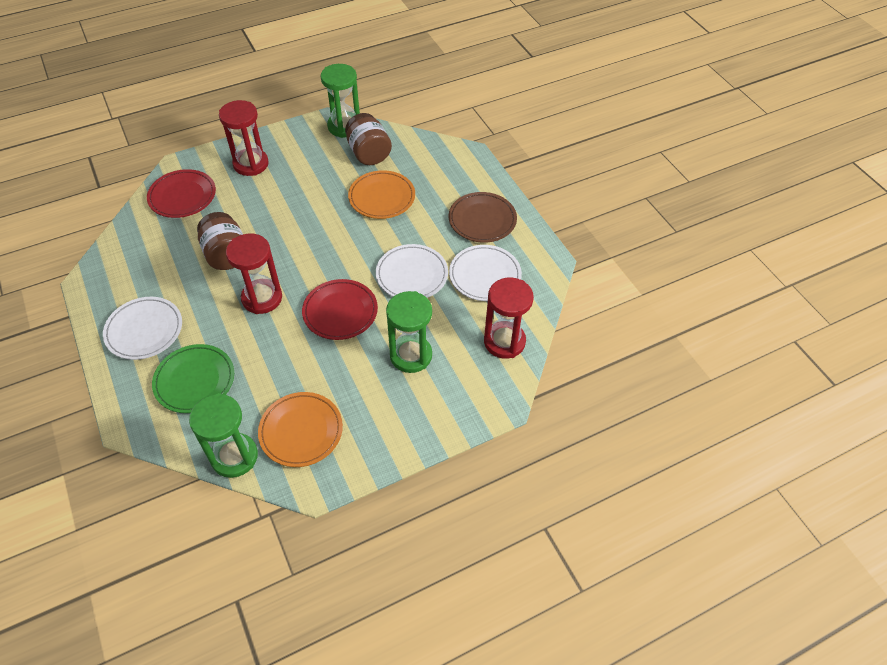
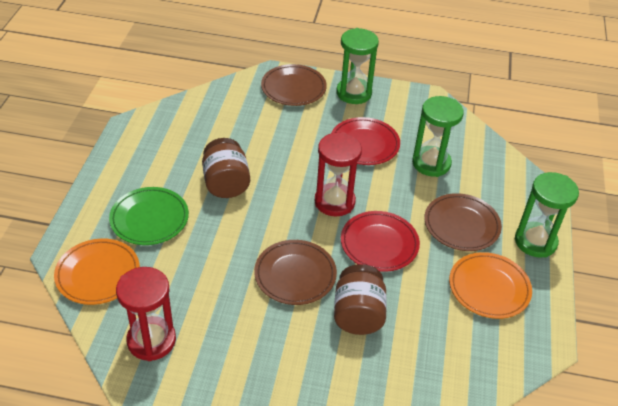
brown plate: 1 -> 3
red hourglass: 3 -> 2
white plate: 3 -> 0

